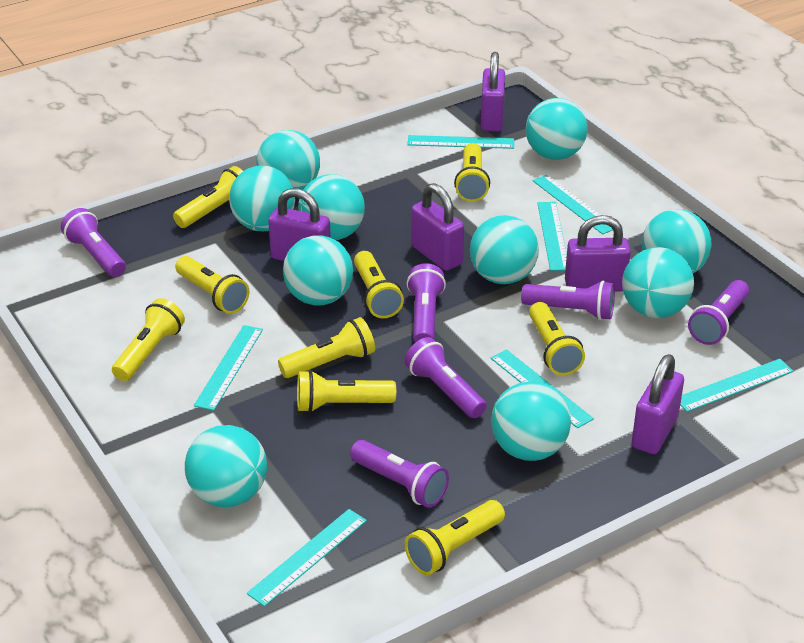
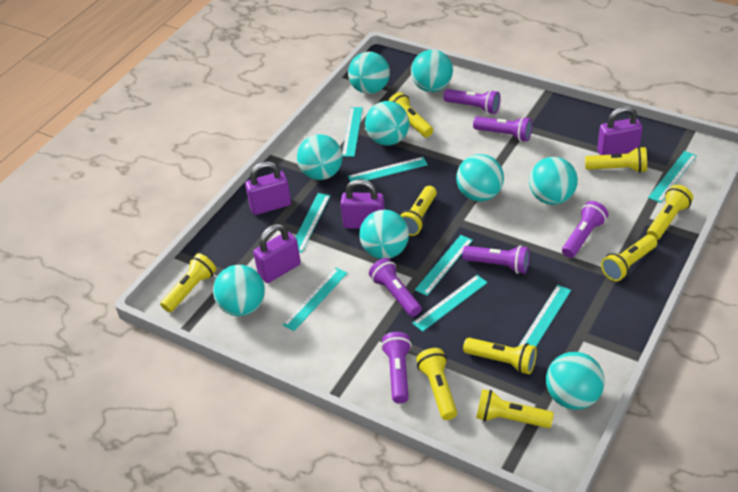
purple padlock: 5 -> 4
turquoise ball: 10 -> 9
turquoise ruler: 7 -> 8

